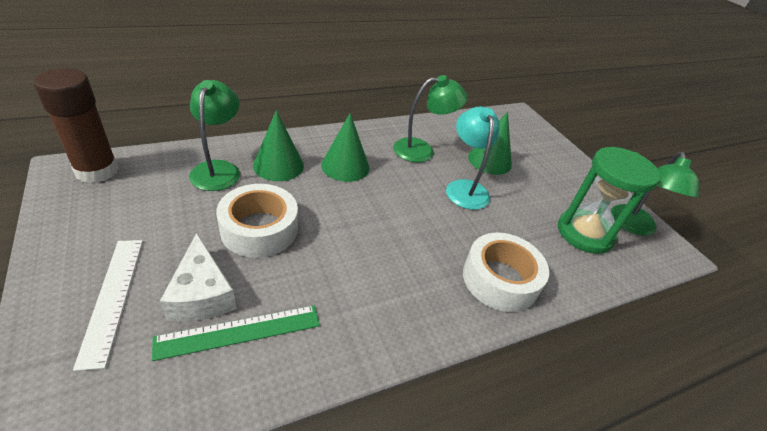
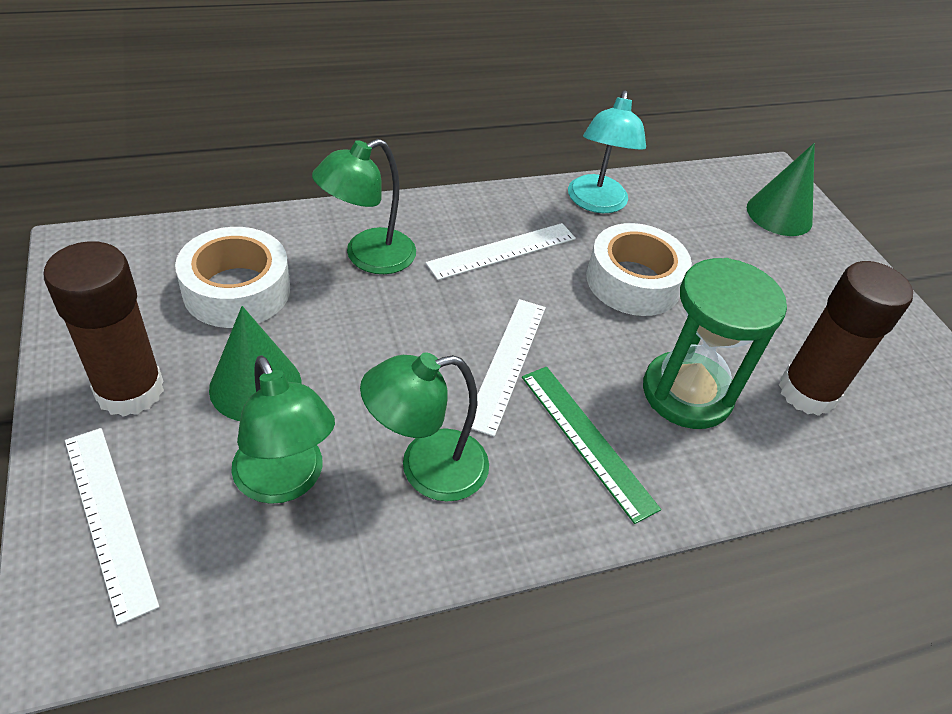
brown glue stick: 1 -> 2
green cone: 3 -> 2
white cheese: 1 -> 0
white ruler: 1 -> 3

